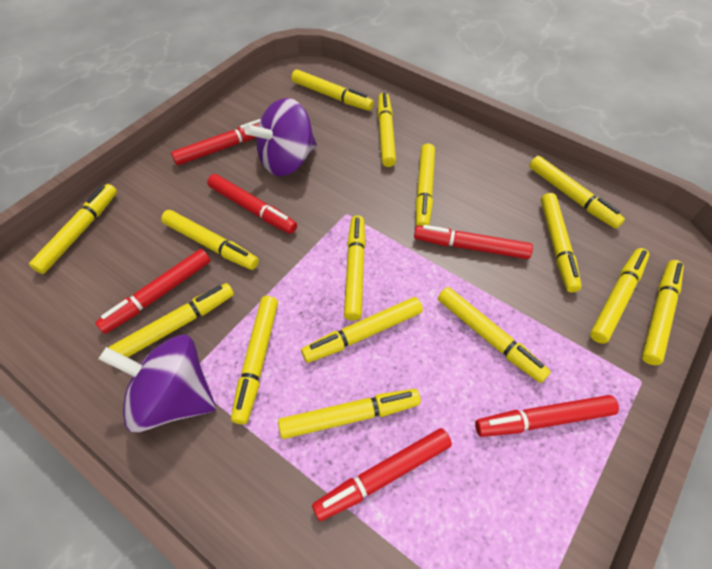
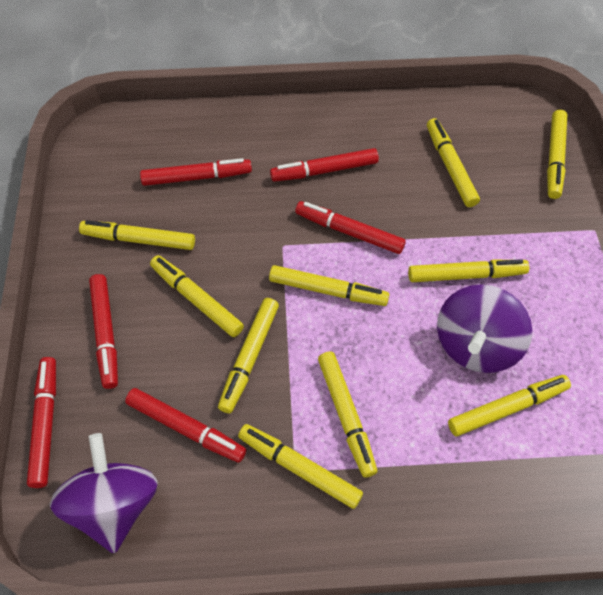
yellow marker: 15 -> 10

